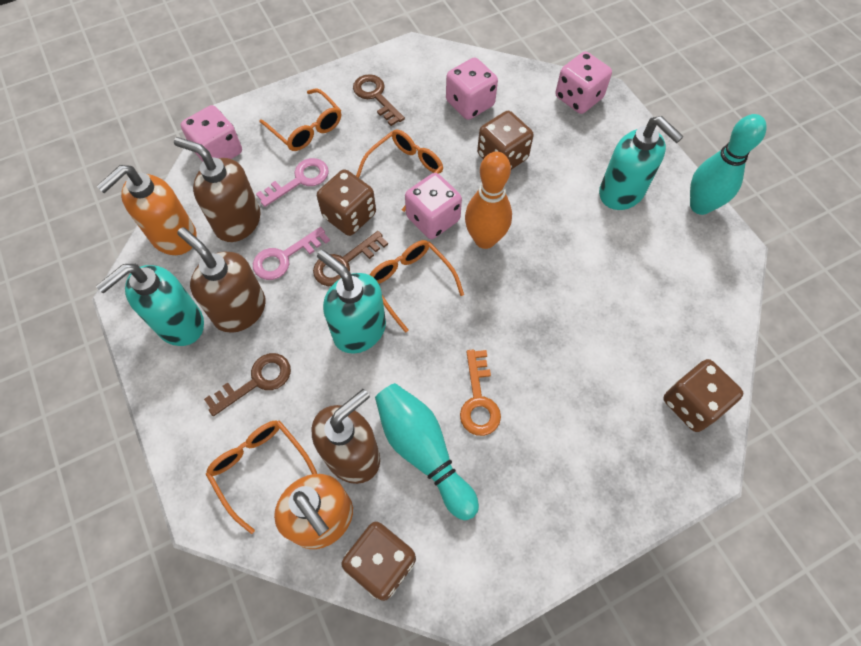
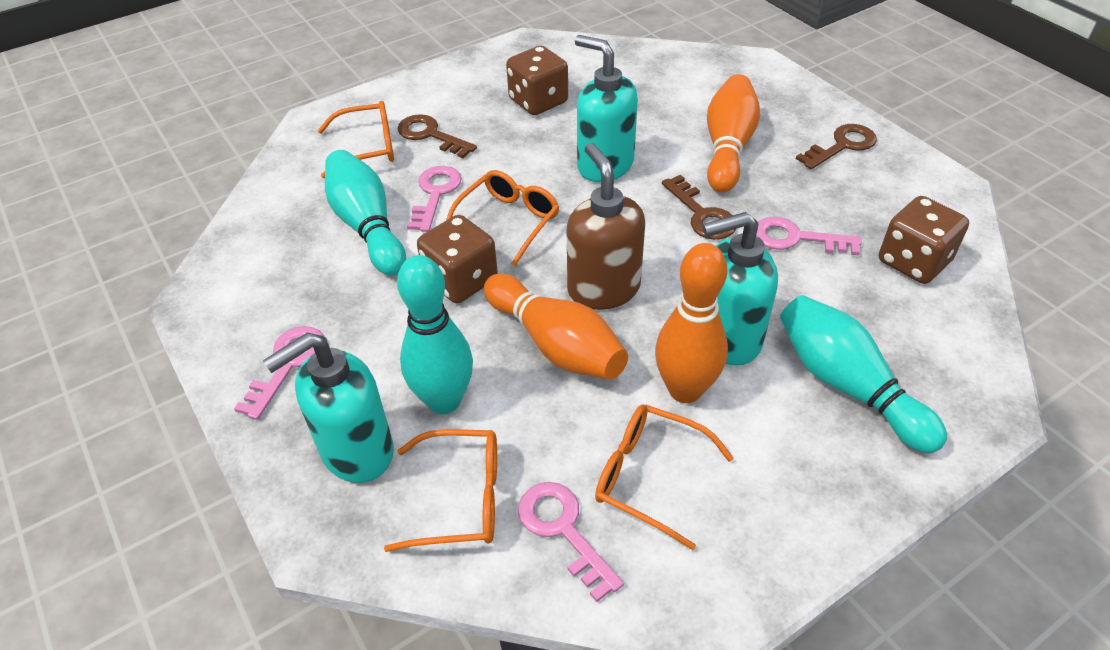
brown dice: 4 -> 3
brown soap dispenser: 3 -> 1
orange bowling pin: 1 -> 3
orange key: 1 -> 0
orange soap dispenser: 2 -> 0
pink dice: 4 -> 0
pink key: 2 -> 4
turquoise bowling pin: 2 -> 3

